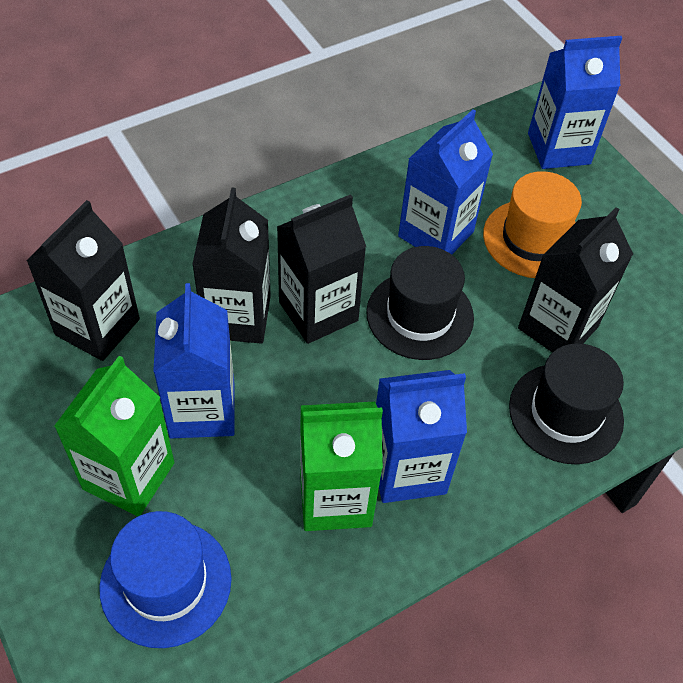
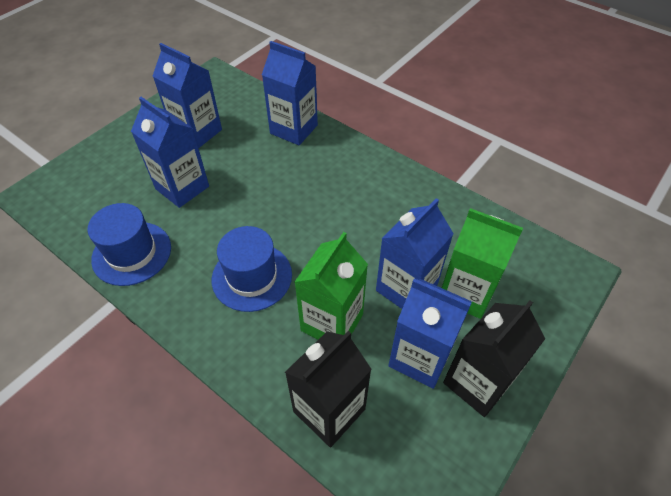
black carton: 4 -> 2
black hat: 2 -> 0
blue carton: 4 -> 5
blue hat: 1 -> 2
orange hat: 1 -> 0

